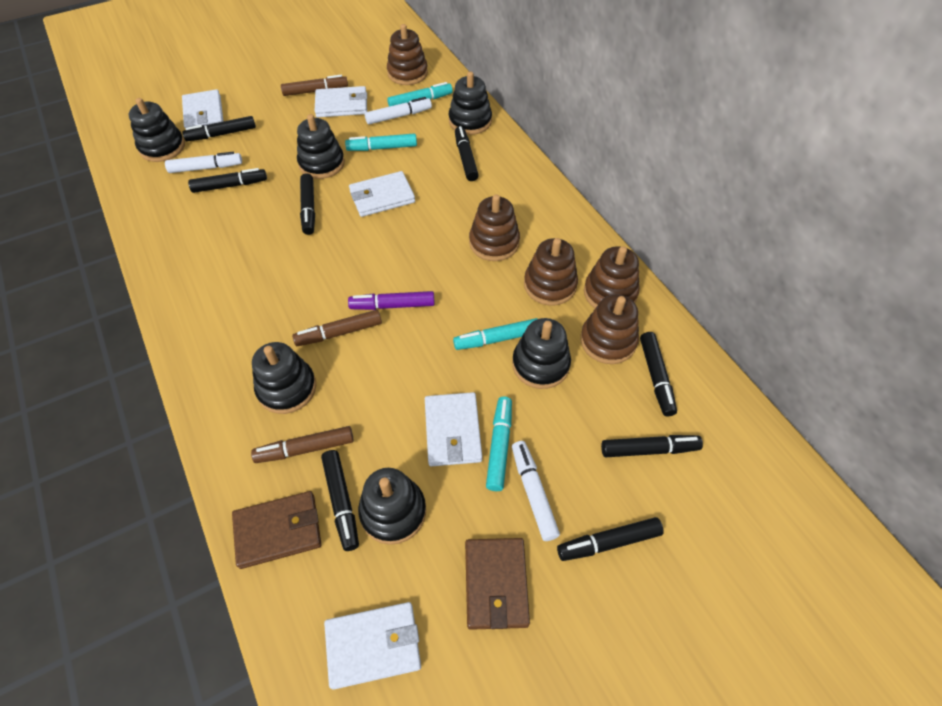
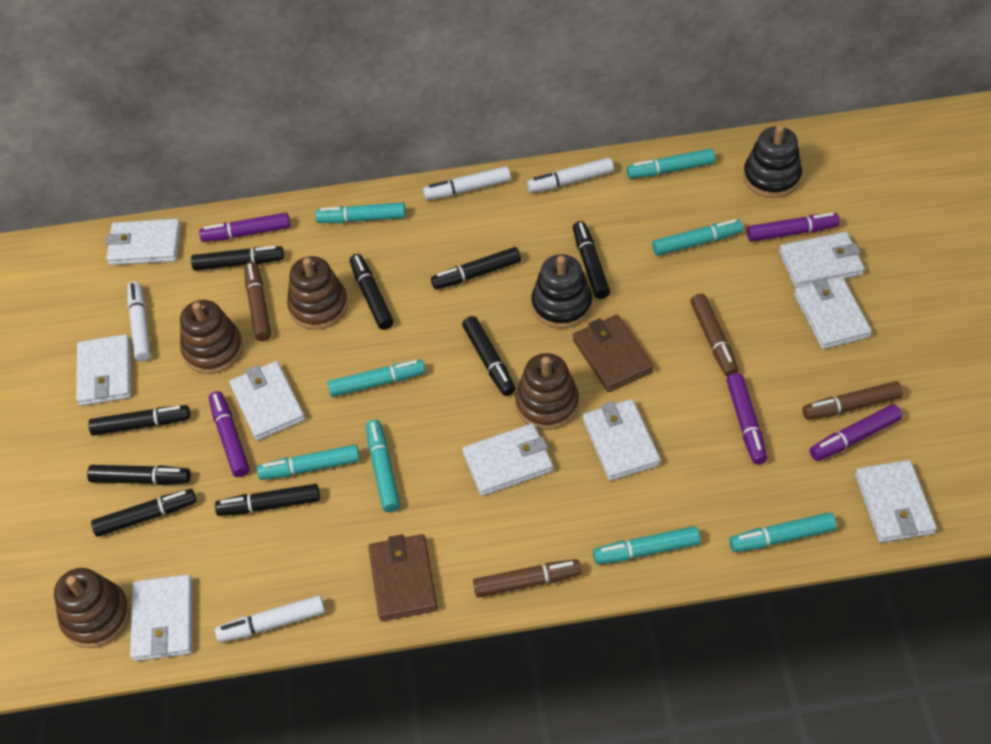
black marker: 8 -> 9
black stacking toy: 6 -> 2
brown marker: 3 -> 4
brown stacking toy: 5 -> 4
purple marker: 1 -> 5
turquoise marker: 4 -> 8
white marker: 3 -> 4
white wallet: 5 -> 9

